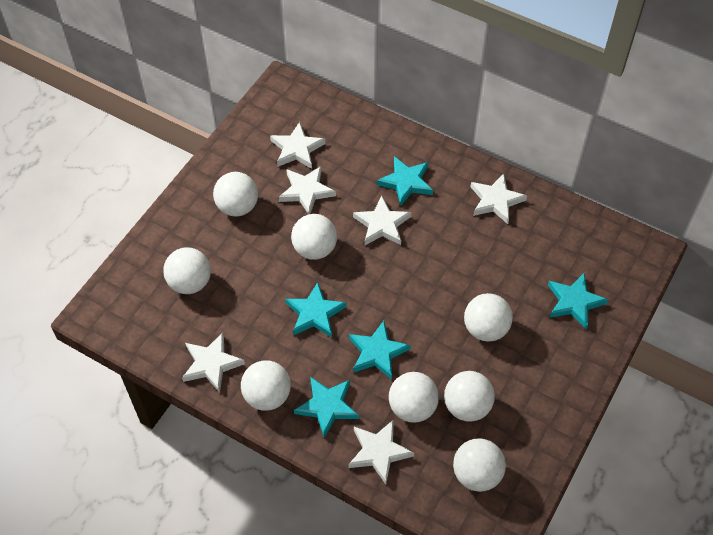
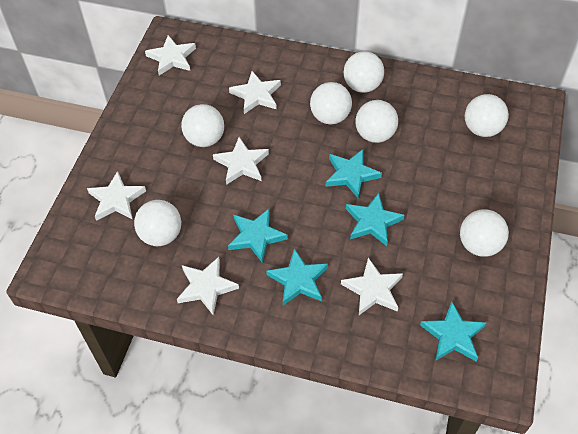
white ball: 8 -> 7

